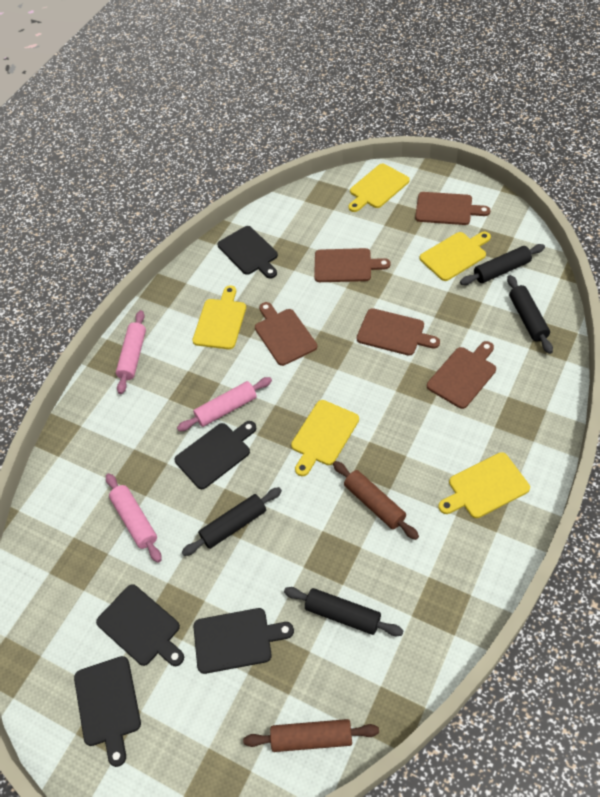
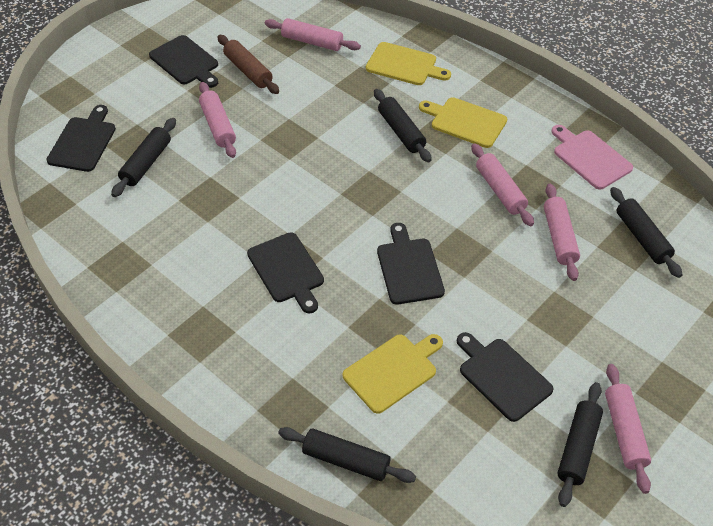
black rolling pin: 4 -> 5
brown cutting board: 5 -> 0
brown rolling pin: 2 -> 1
pink cutting board: 0 -> 1
pink rolling pin: 3 -> 5
yellow cutting board: 5 -> 3

